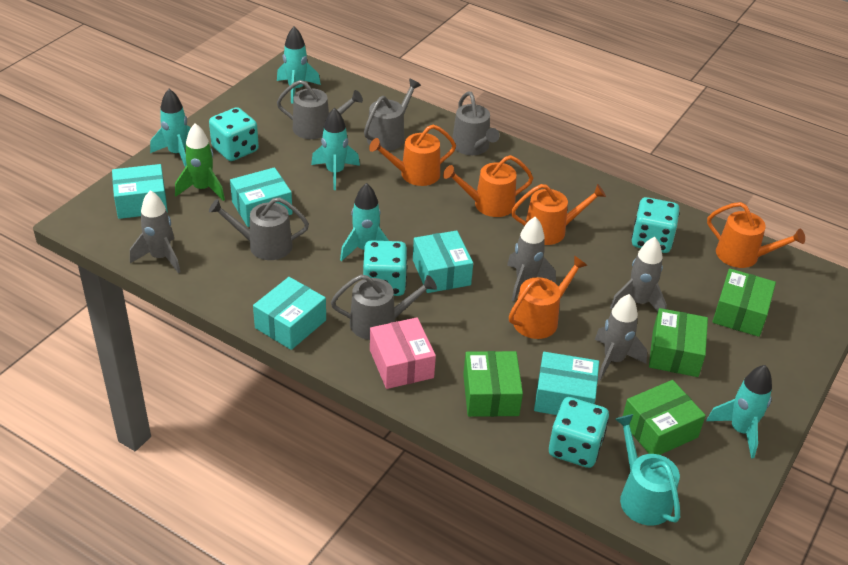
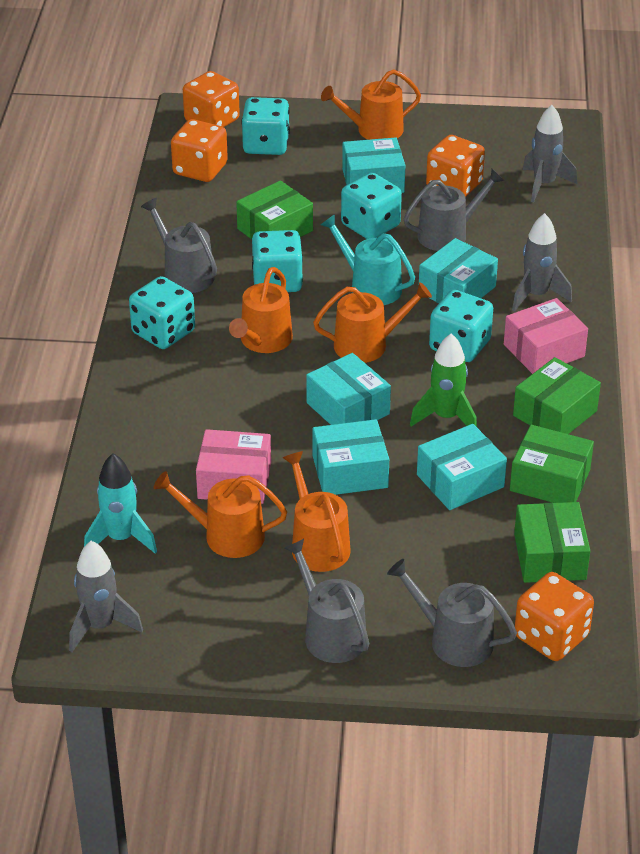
grey rocket: 4 -> 3
grey watering can: 5 -> 4
orange dice: 0 -> 4
pink box: 1 -> 2
turquoise dice: 4 -> 5
turquoise rocket: 5 -> 1

